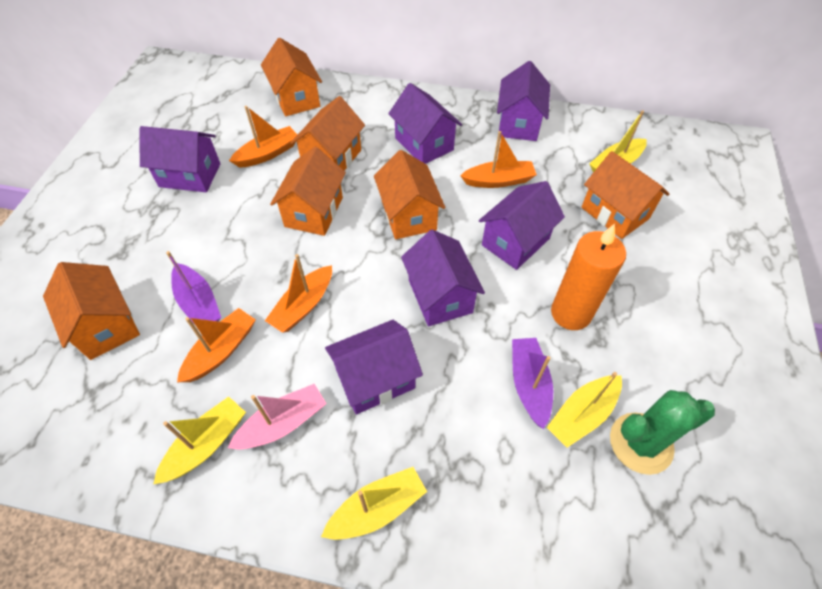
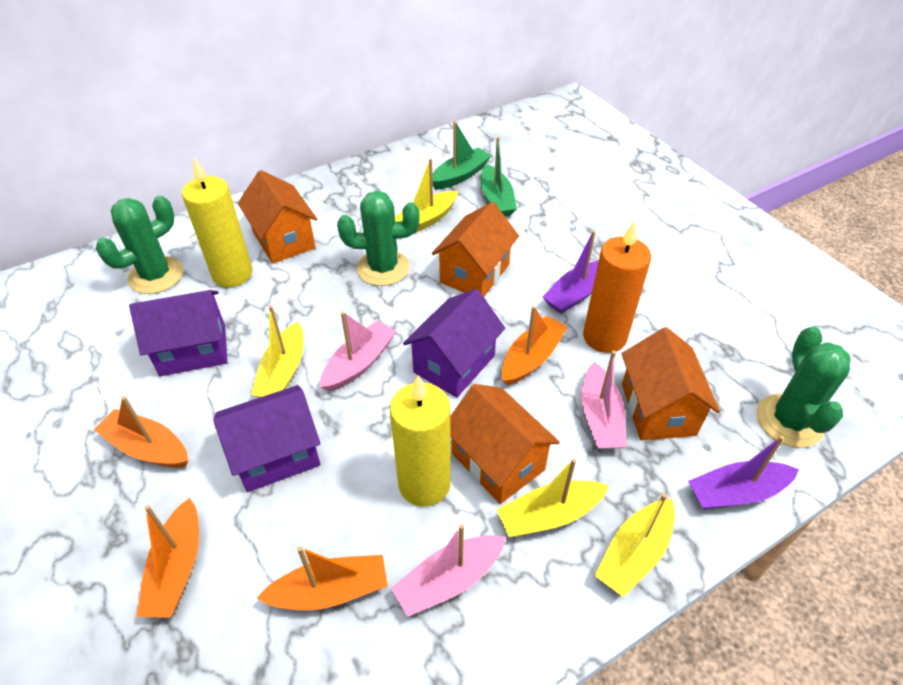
green boat: 0 -> 2
green cactus: 1 -> 3
orange house: 6 -> 4
pink boat: 1 -> 3
purple house: 6 -> 3
yellow candle: 0 -> 2

